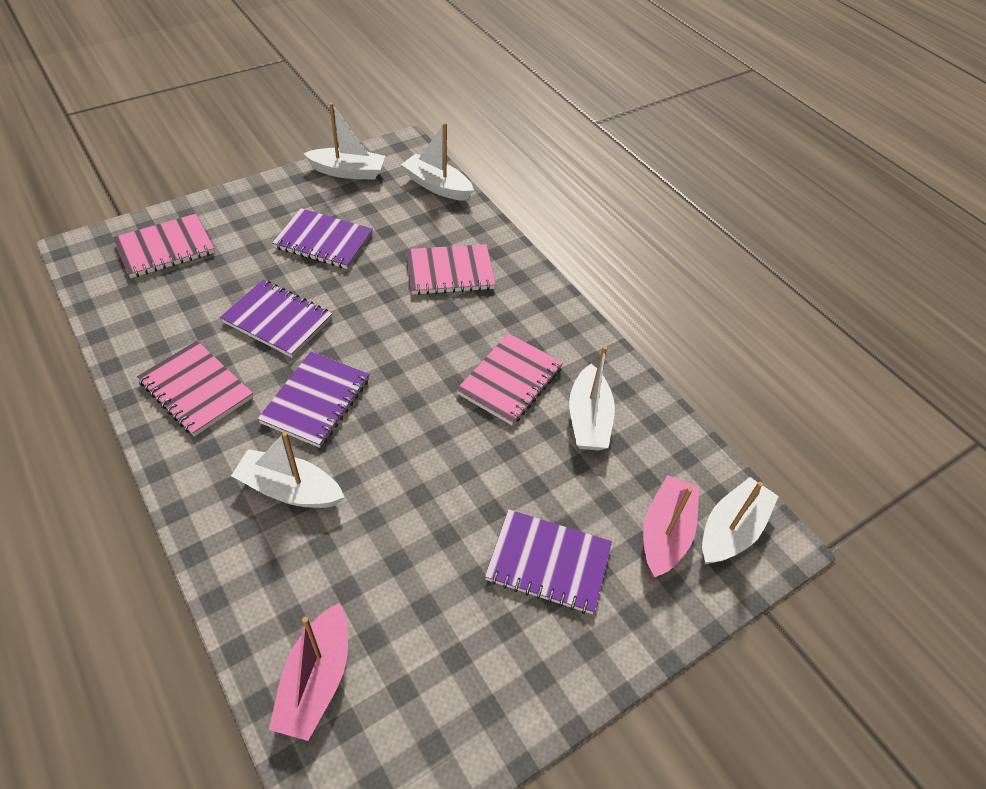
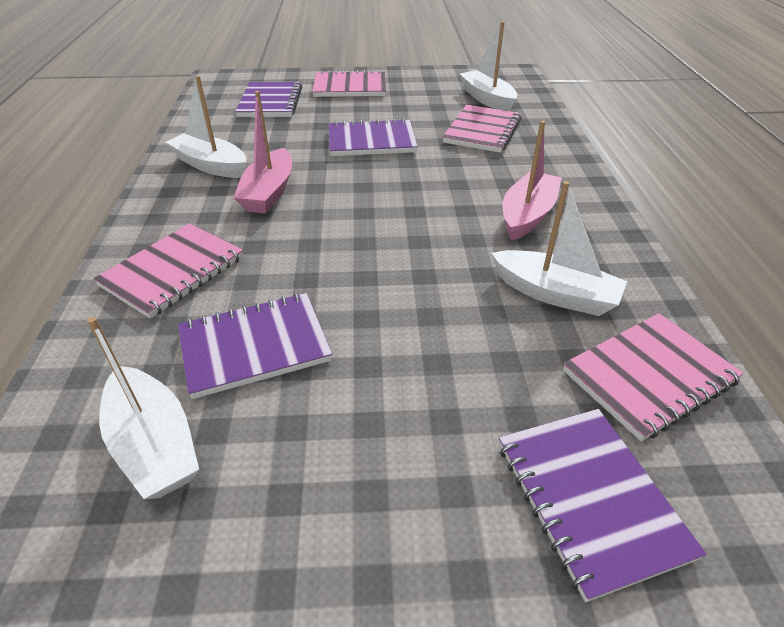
white boat: 5 -> 4

